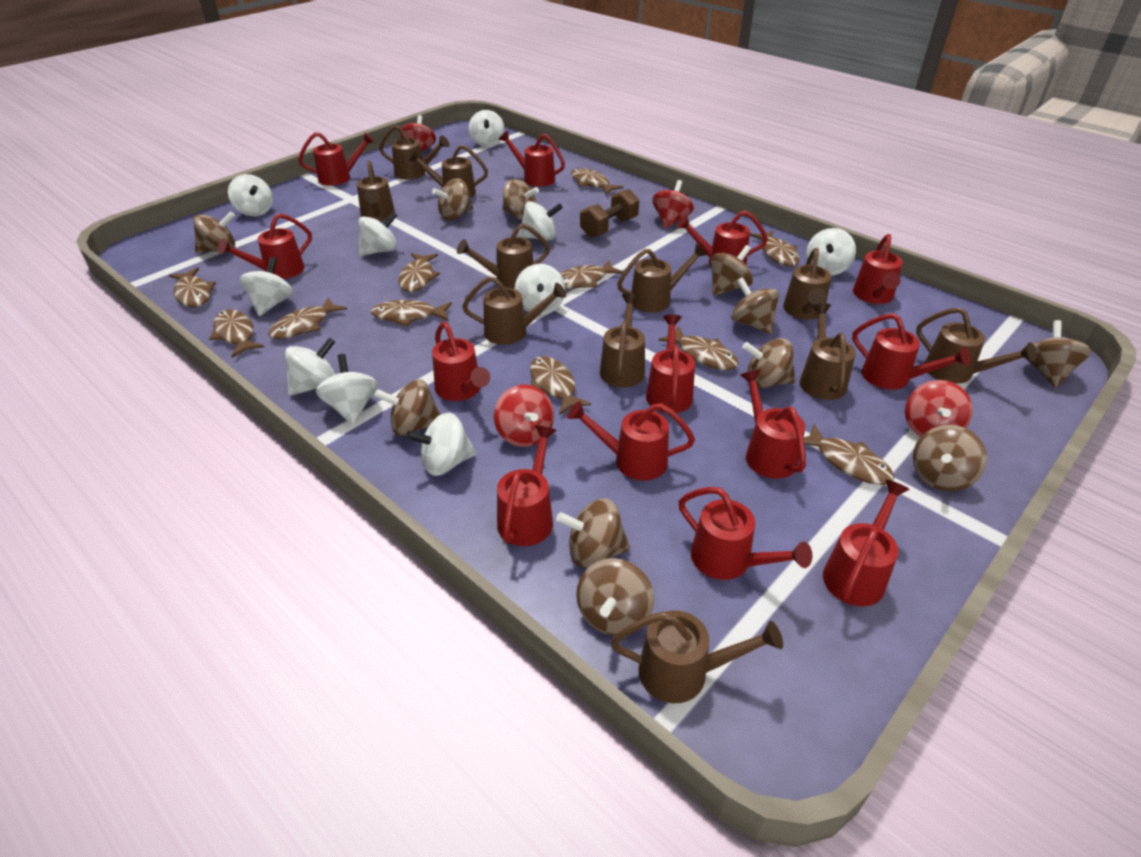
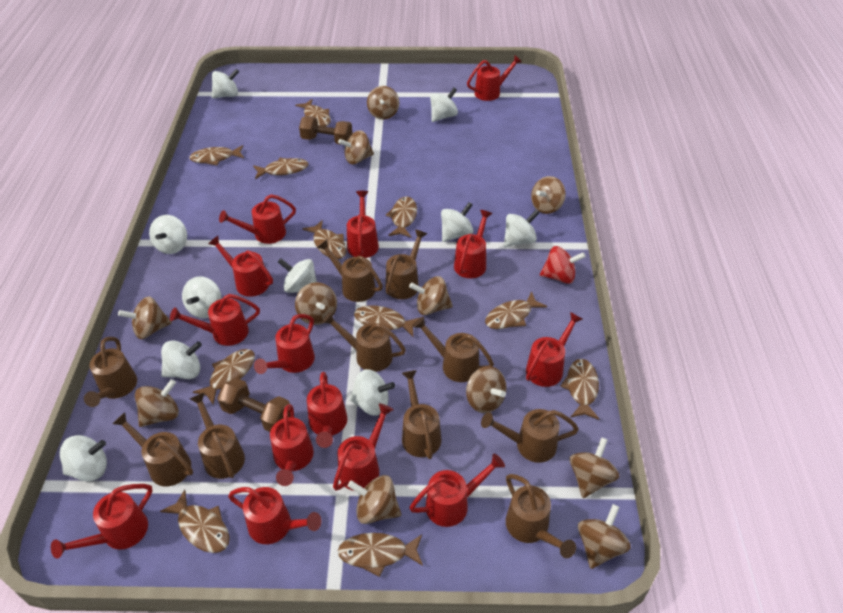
brown dumbbell: 1 -> 2
brown watering can: 11 -> 10
red spinning top: 4 -> 1
red watering can: 13 -> 14

